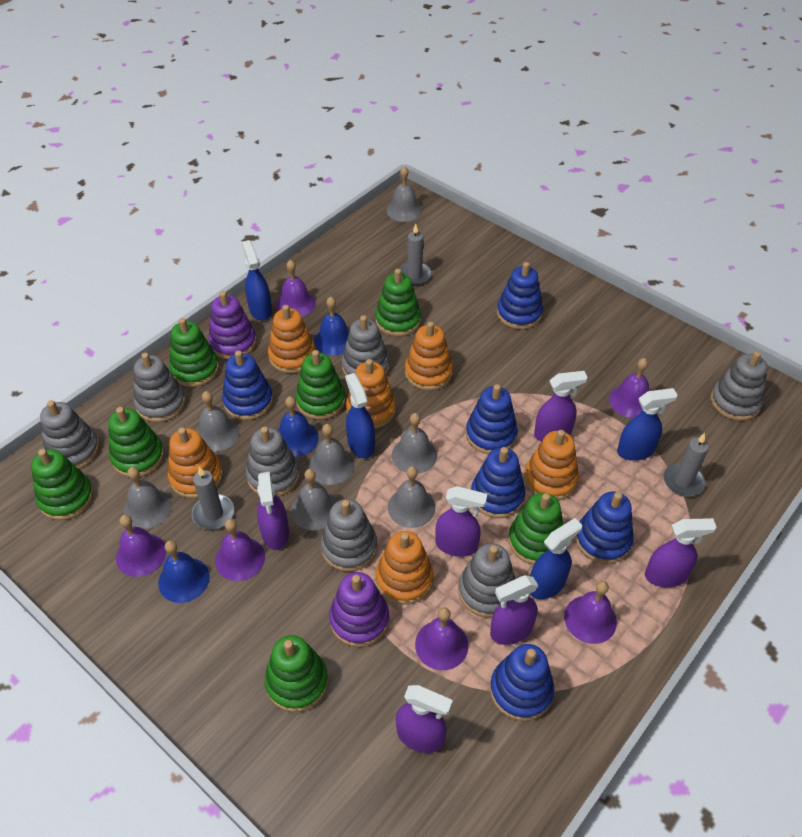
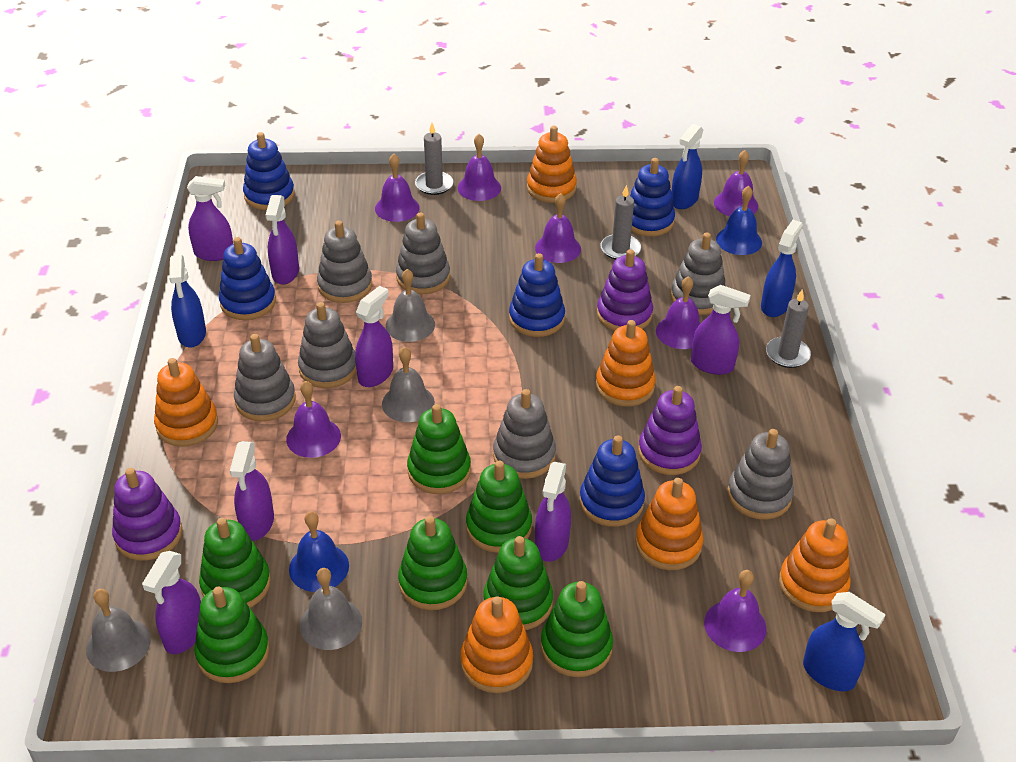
blue bell: 3 -> 2
blue stacking toy: 6 -> 5
grey bell: 7 -> 4
purple bell: 6 -> 7
purple spray bottle: 6 -> 7
purple stacking toy: 2 -> 3

